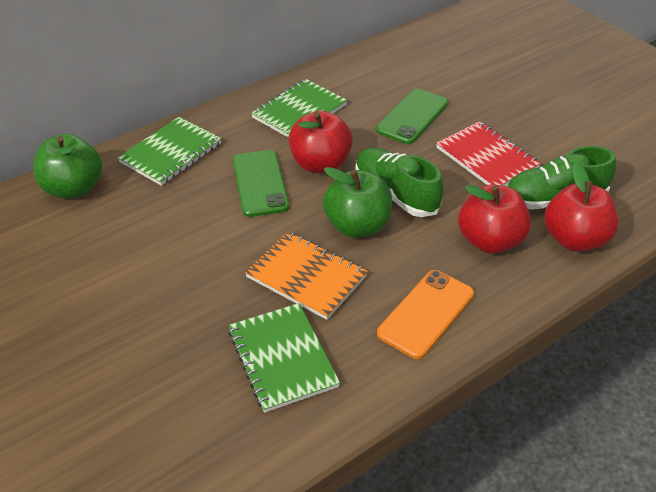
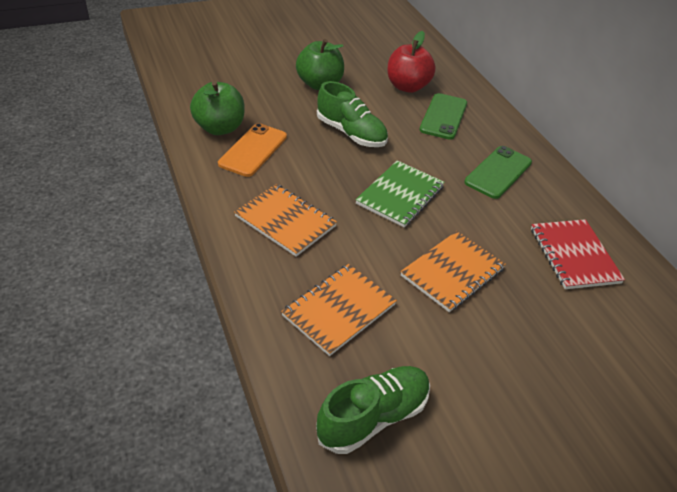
green notebook: 3 -> 1
orange notebook: 1 -> 3
red apple: 3 -> 1

